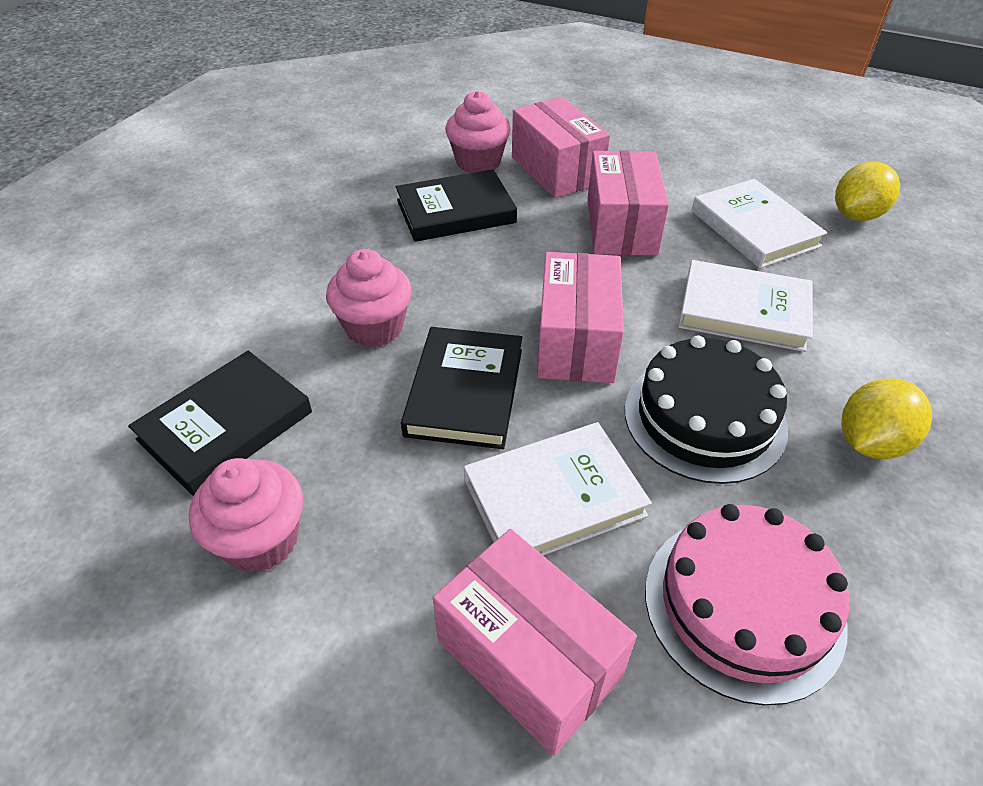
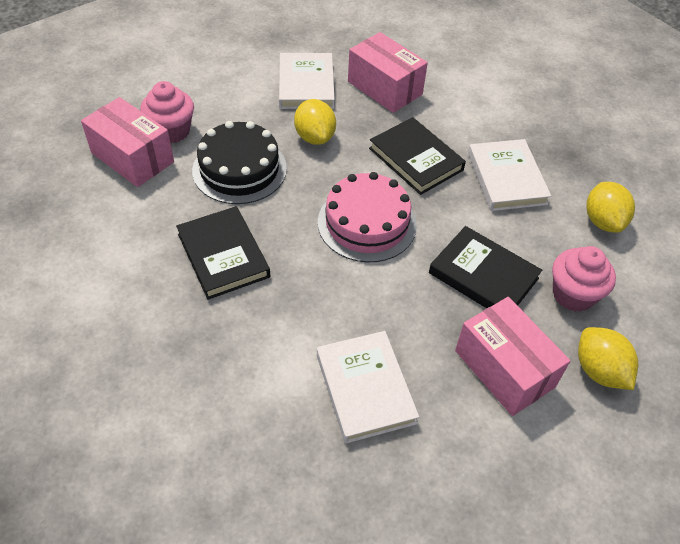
pink box: 4 -> 3
pink cupcake: 3 -> 2
yellow lemon: 2 -> 3

